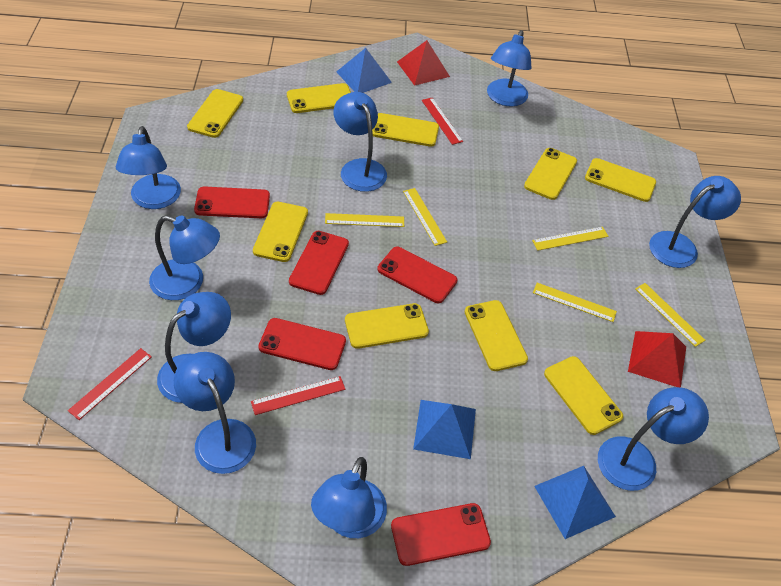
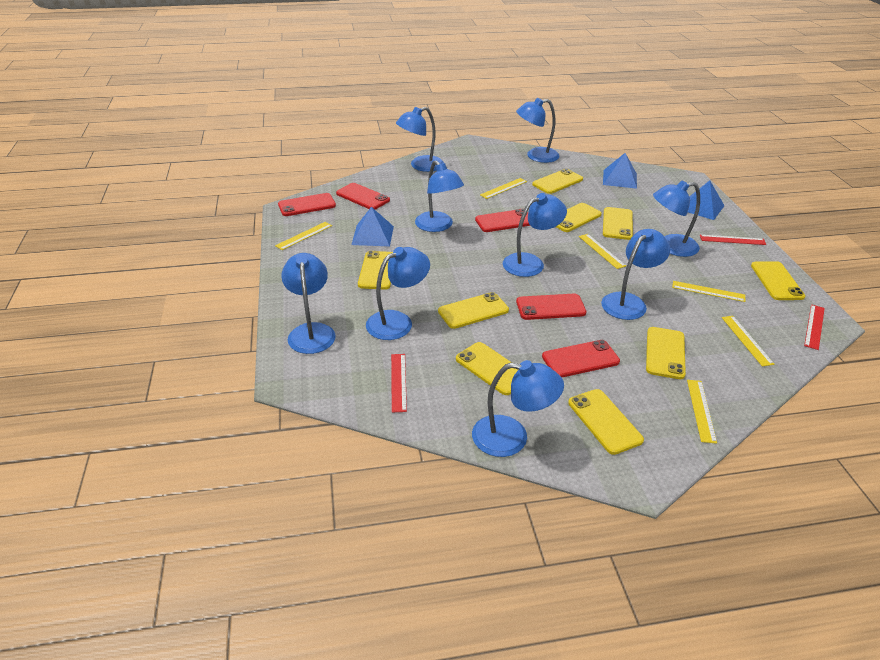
red pyramid: 2 -> 0
yellow ruler: 5 -> 6

